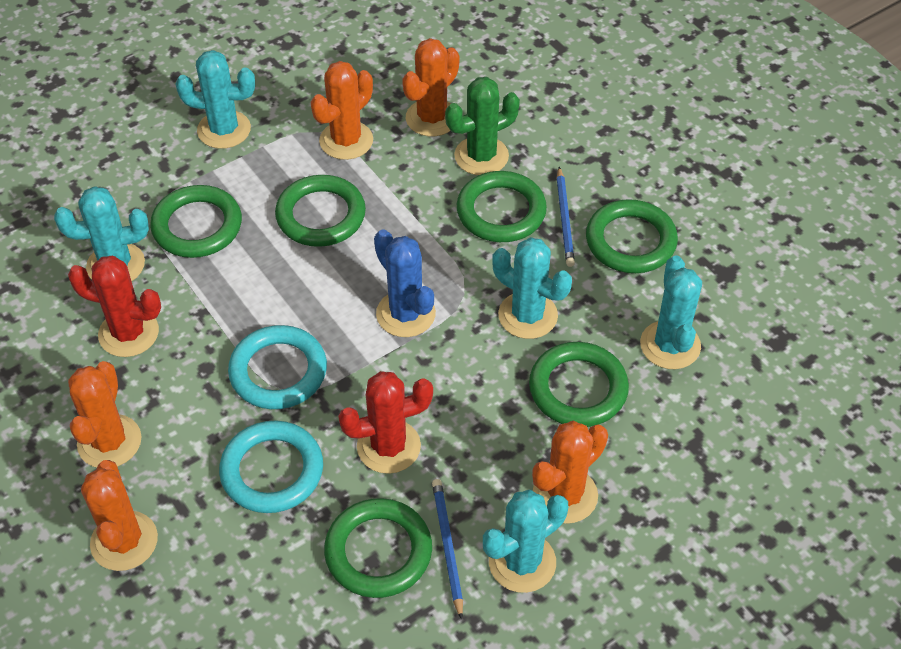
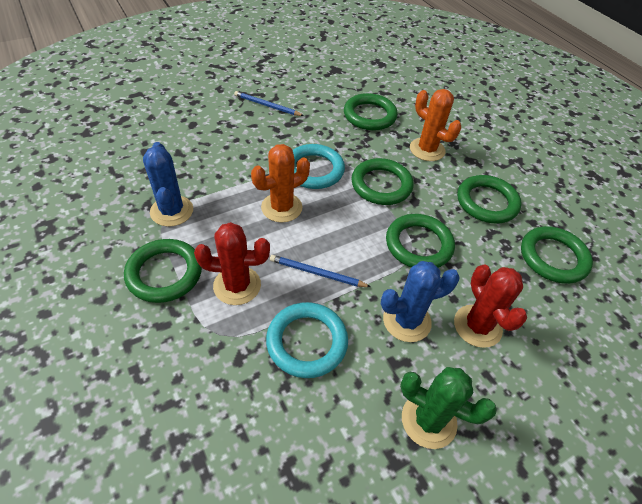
blue cactus: 1 -> 2
orange cactus: 5 -> 2
turquoise cactus: 5 -> 0

